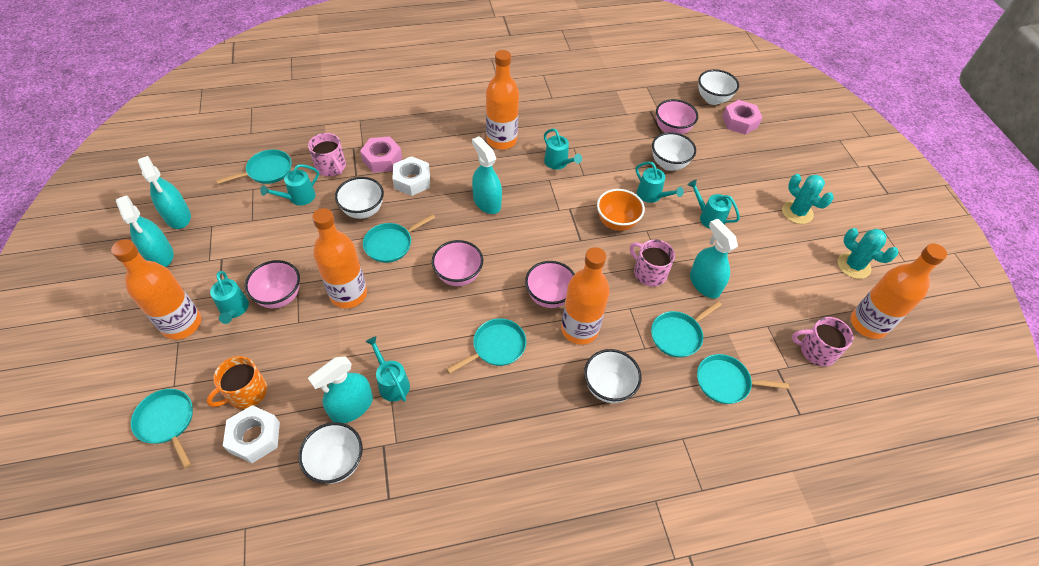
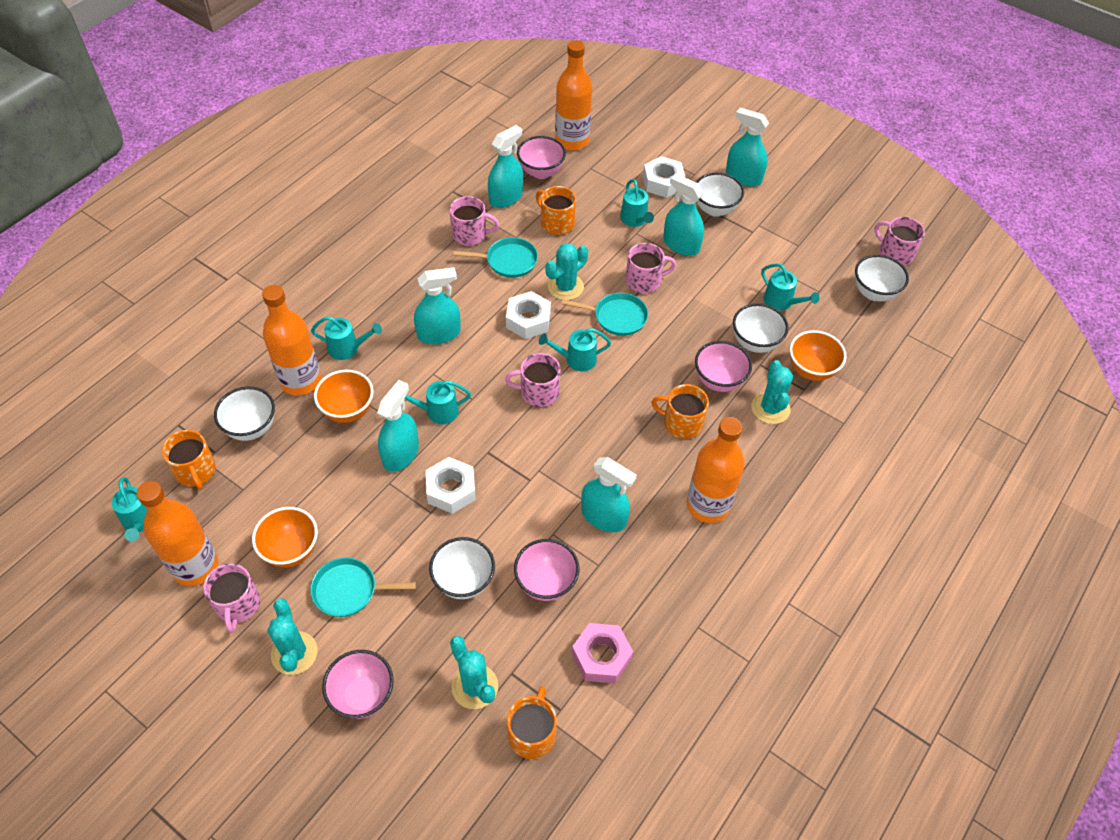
orange bottle: 5 -> 4
orange bowl: 1 -> 3
orange mug: 1 -> 4
pink mug: 3 -> 5
pink nut: 2 -> 1
turquoise cactus: 2 -> 4
turquoise pan: 6 -> 3
turquoise spray bottle: 5 -> 6
white nut: 2 -> 3

